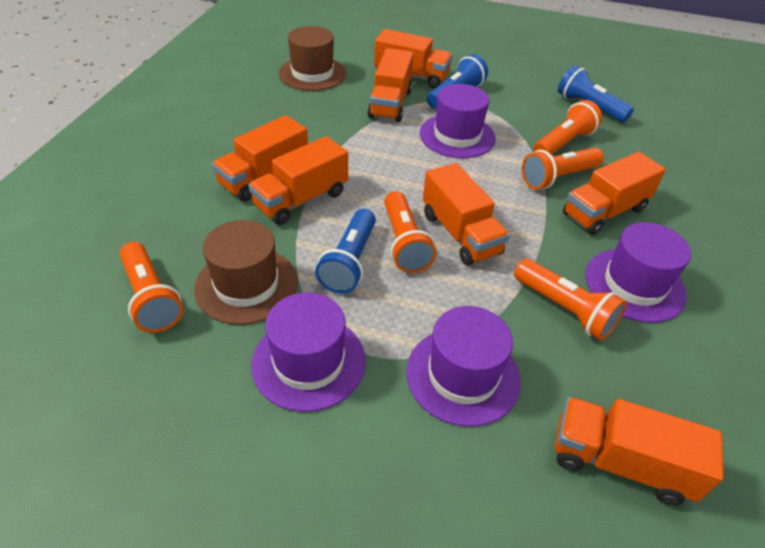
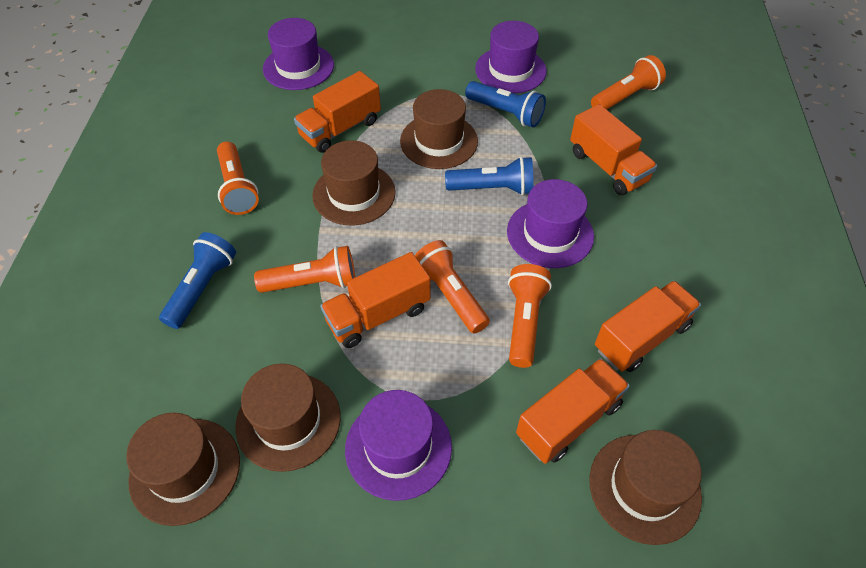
brown hat: 2 -> 5
orange truck: 7 -> 5

